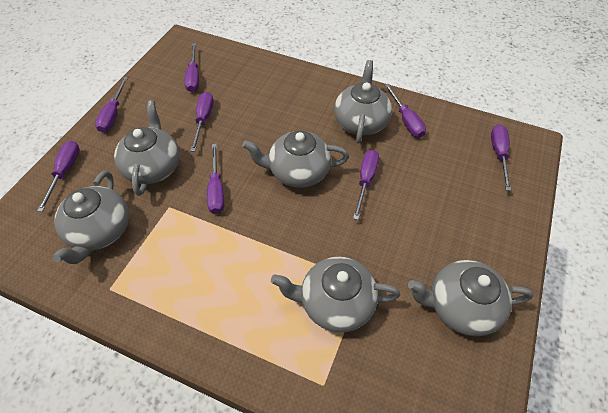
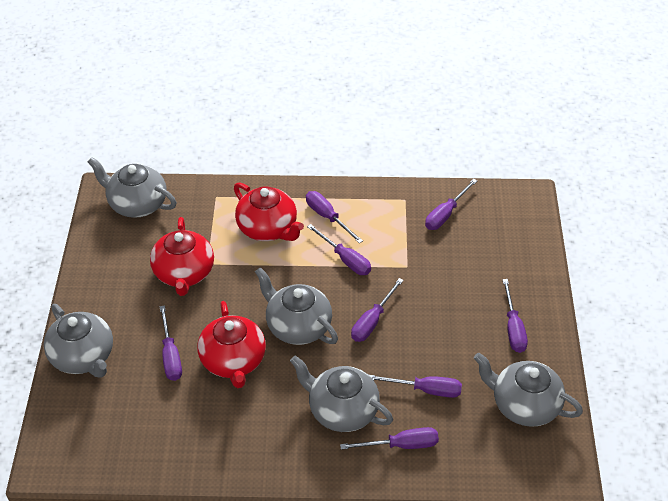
grey teapot: 6 -> 5
red teapot: 0 -> 3

